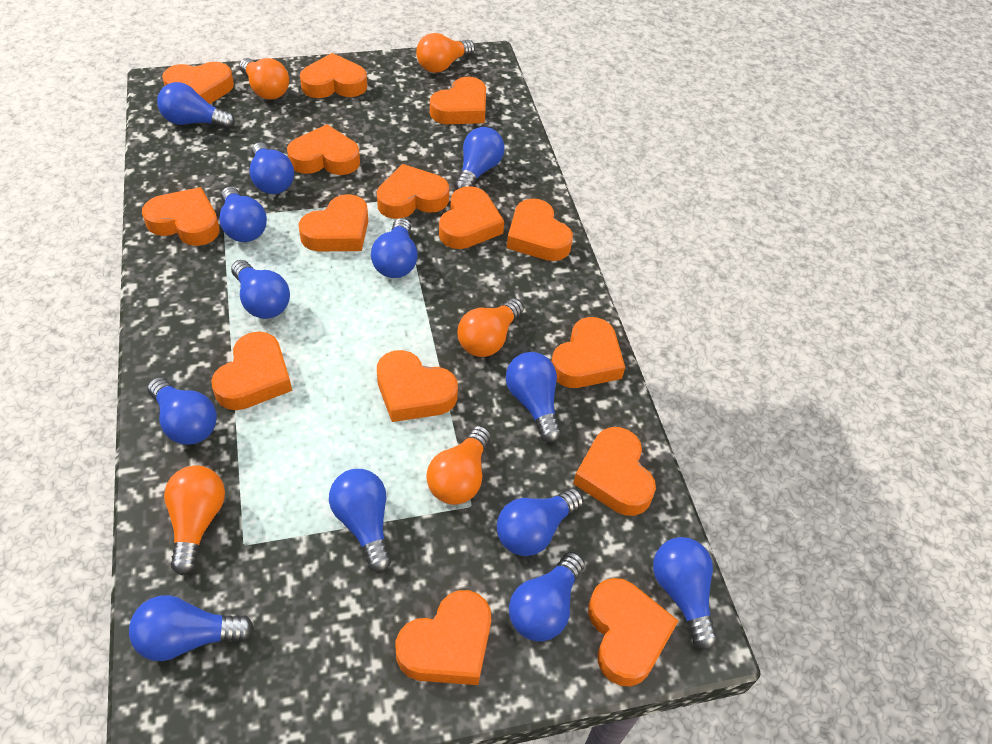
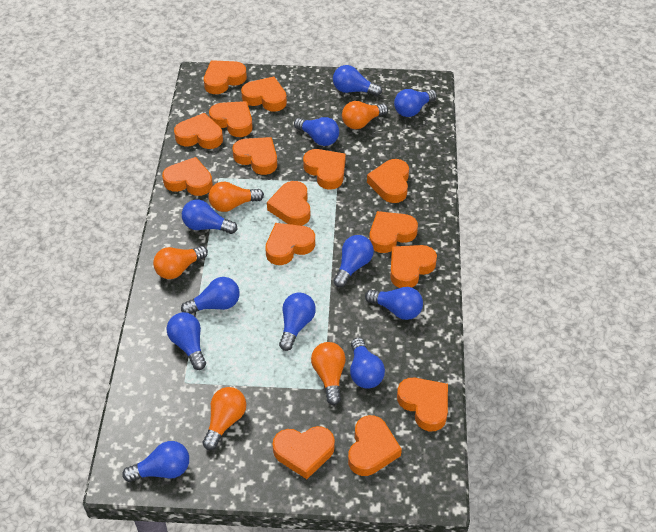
blue light bulb: 13 -> 11

